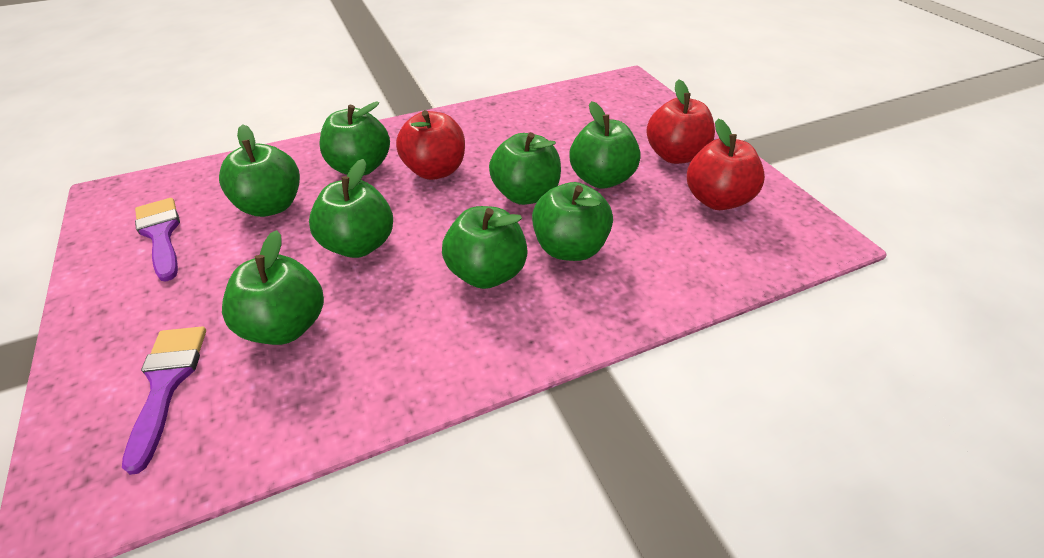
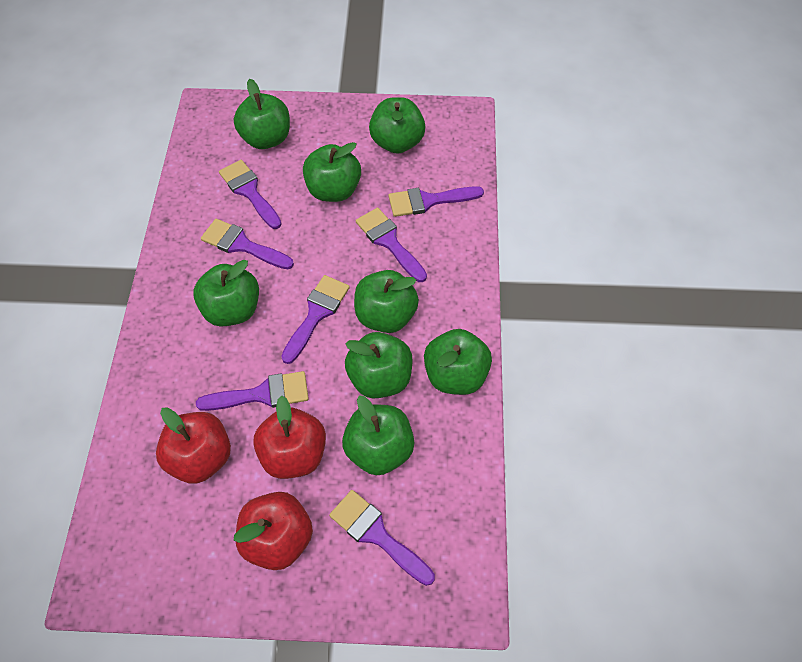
purple brush: 2 -> 7

